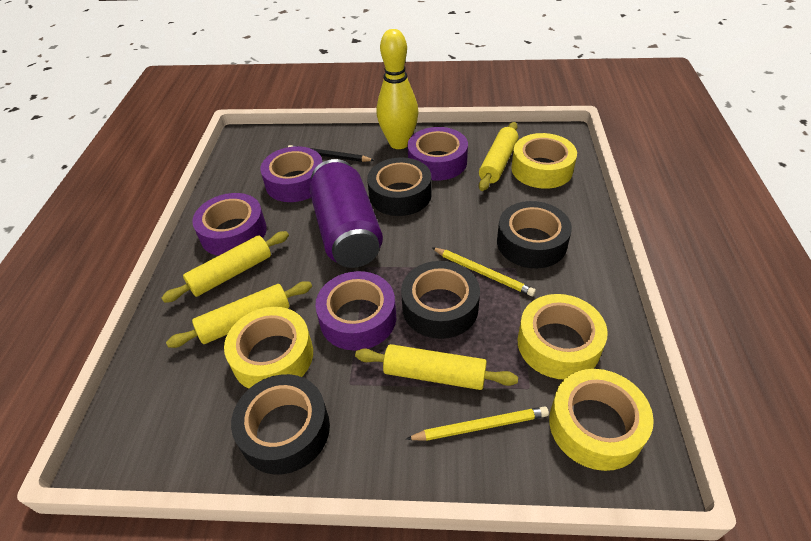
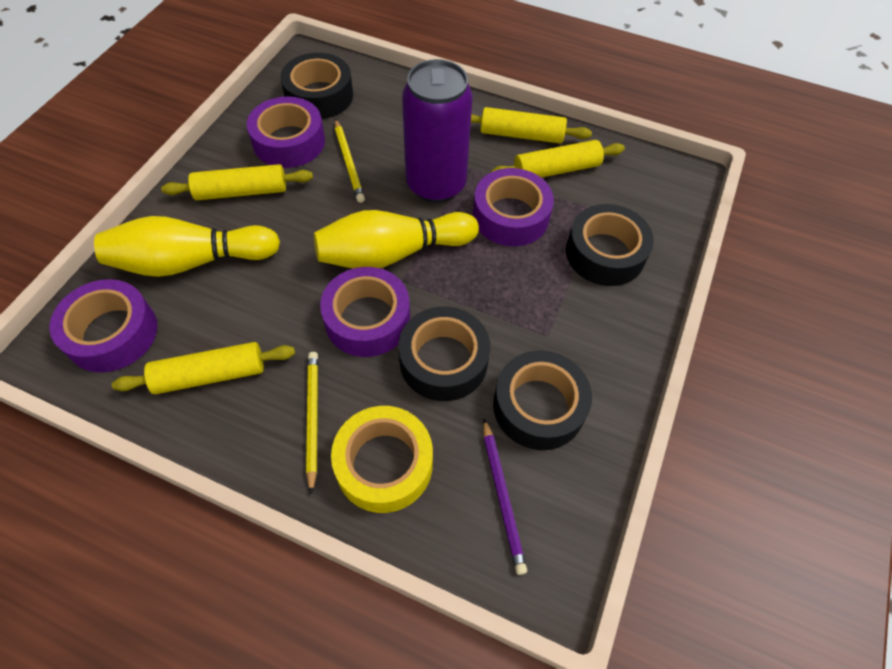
black pencil: 1 -> 0
purple pencil: 0 -> 1
yellow bowling pin: 1 -> 2
yellow tape: 4 -> 1

